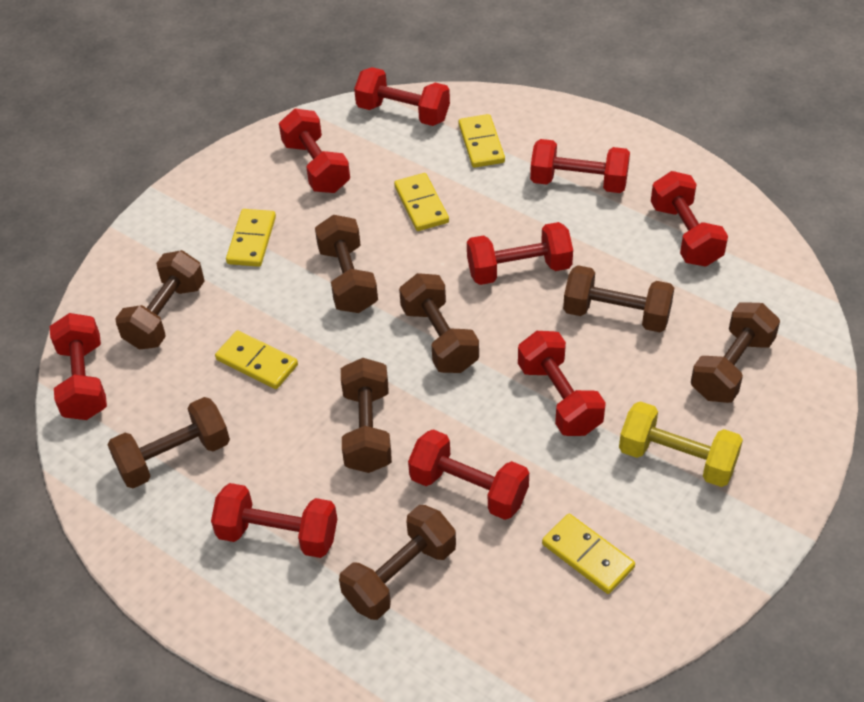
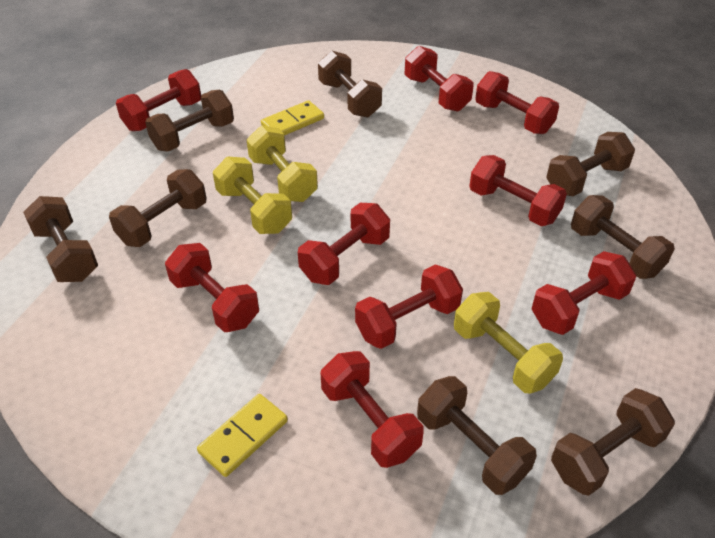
yellow domino: 5 -> 2
yellow dumbbell: 1 -> 3

